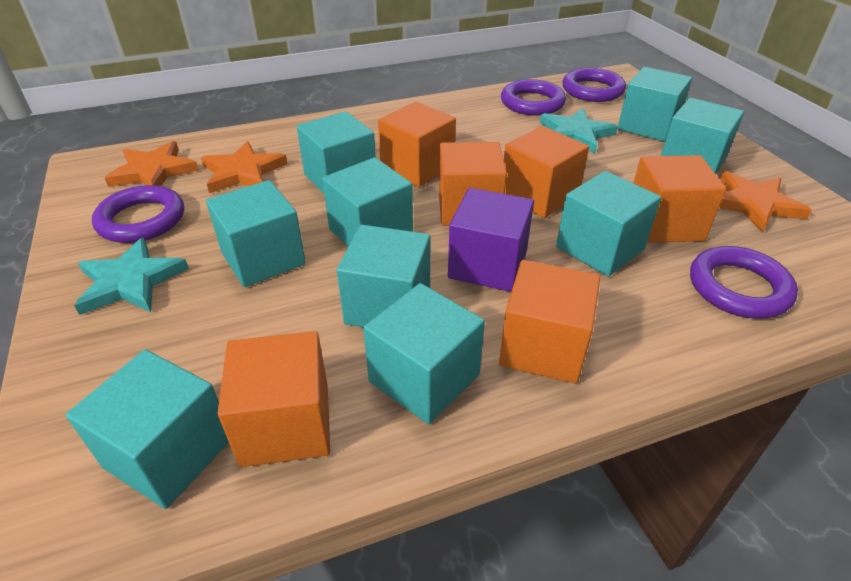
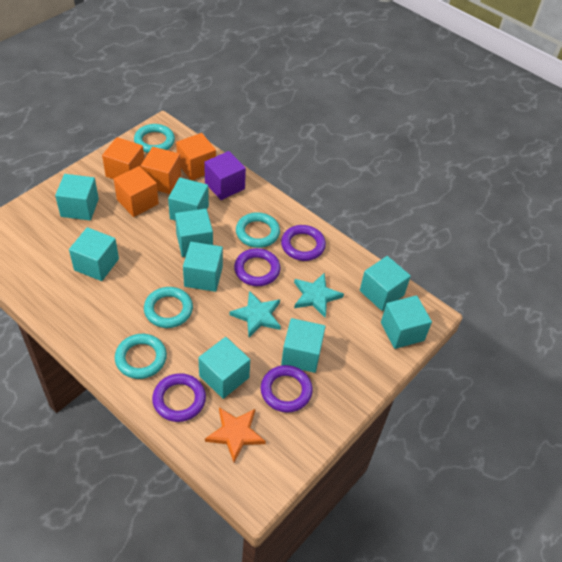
orange cube: 6 -> 4
orange star: 3 -> 1
turquoise ring: 0 -> 4

